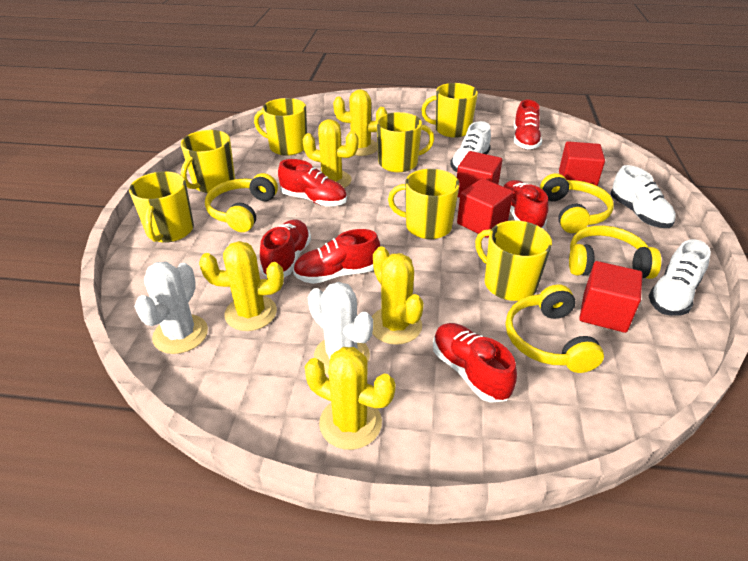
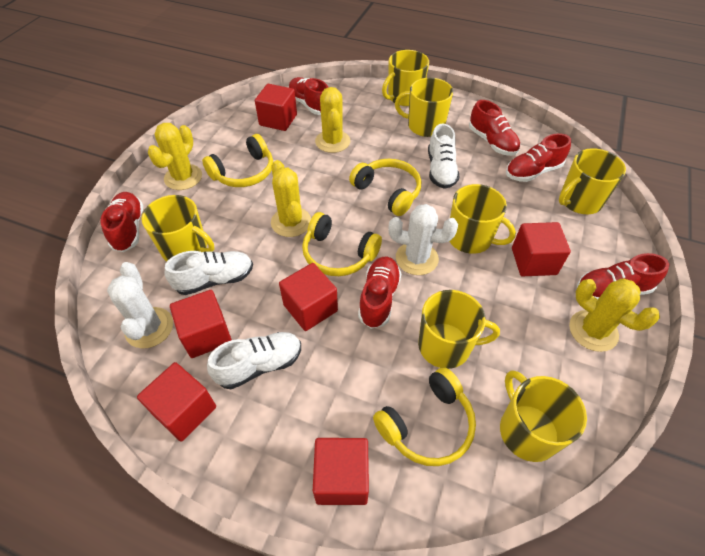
red cube: 4 -> 6
yellow cactus: 5 -> 4

